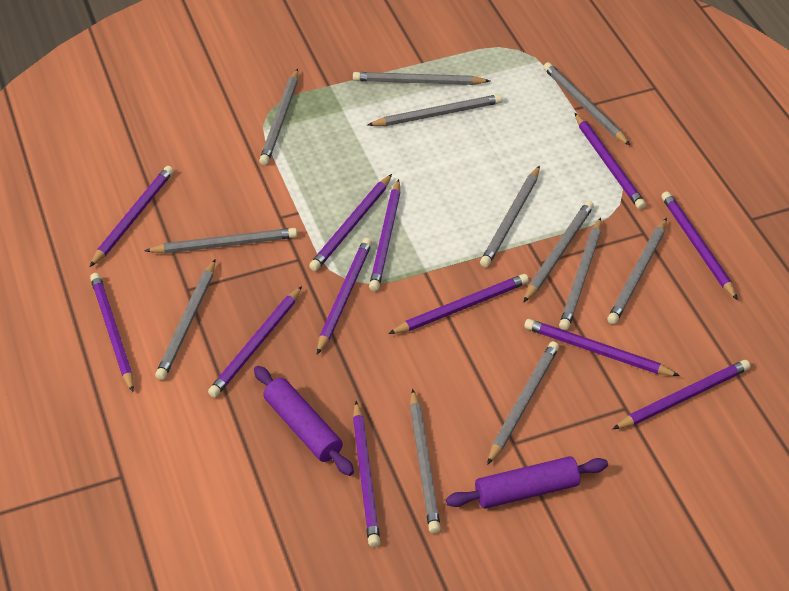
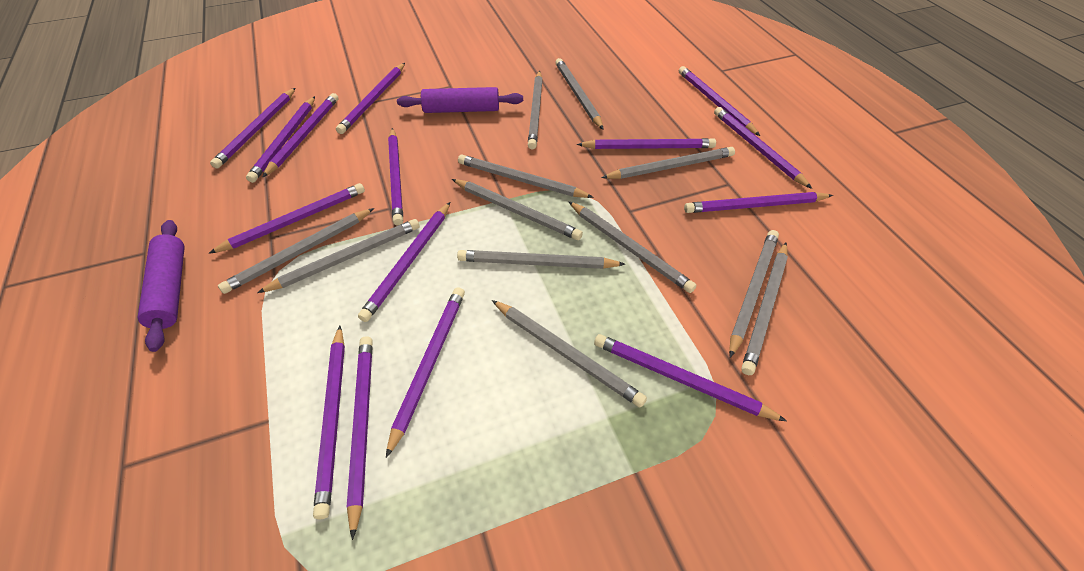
purple pencil: 12 -> 15

